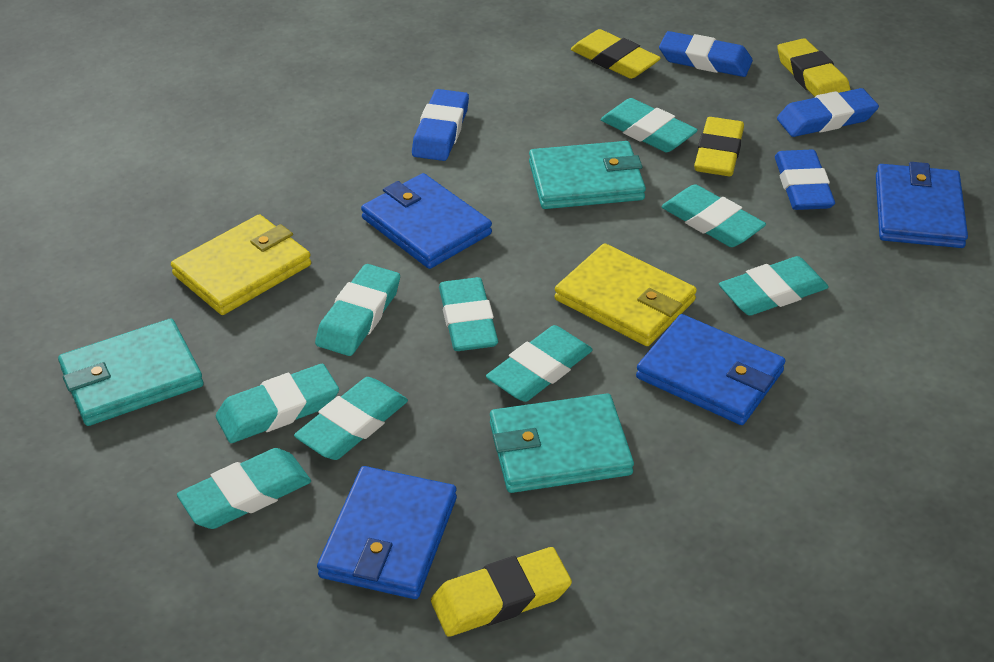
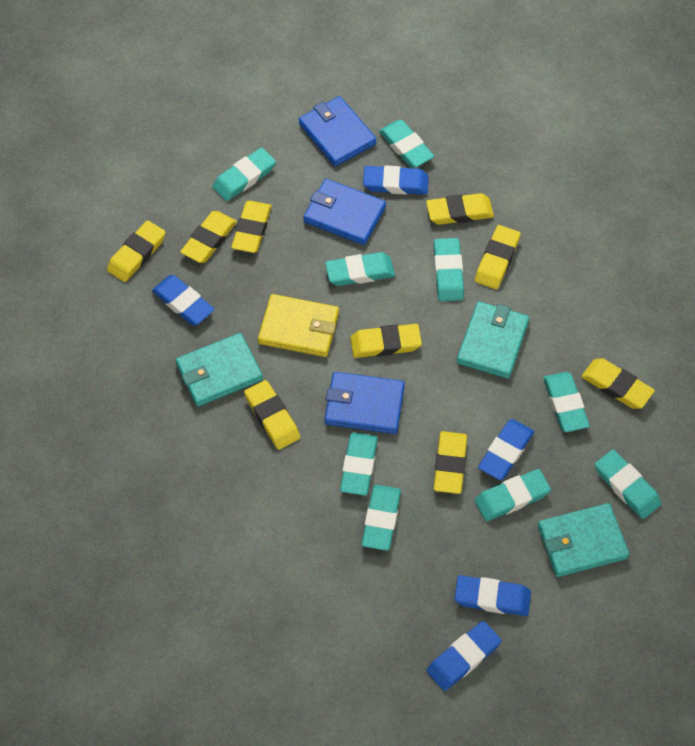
blue eraser: 4 -> 5
blue wallet: 4 -> 3
yellow eraser: 4 -> 9
yellow wallet: 2 -> 1

